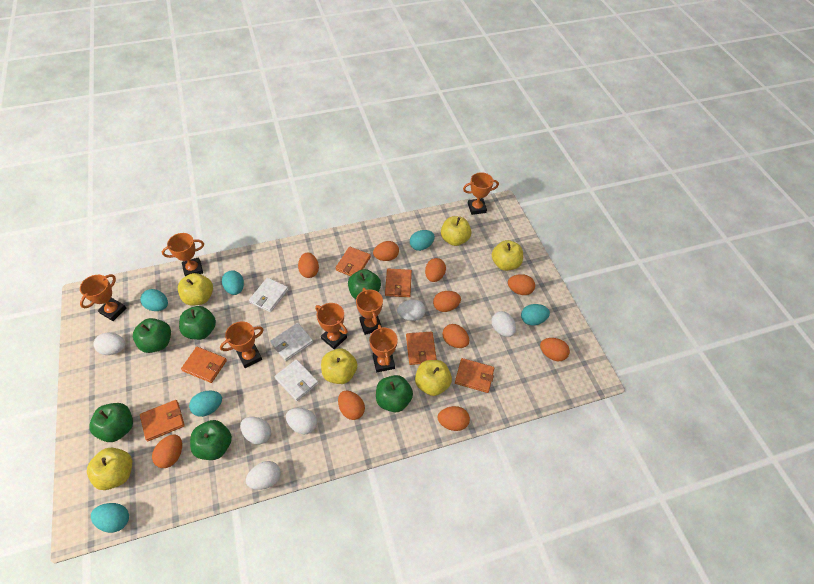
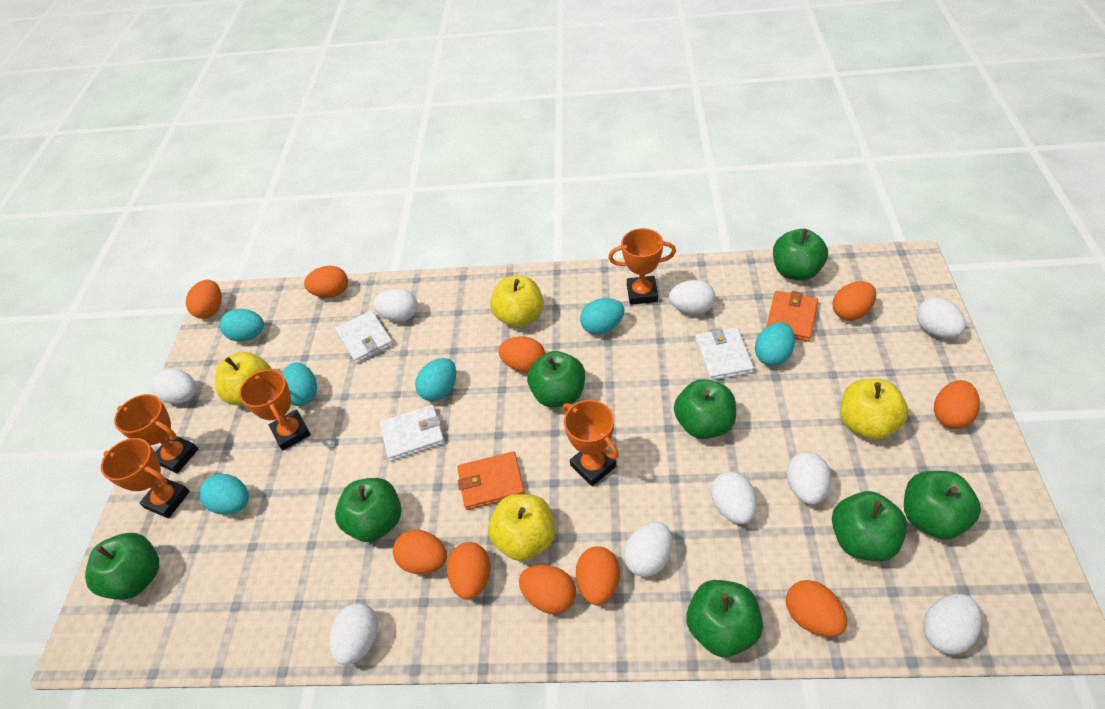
green apple: 6 -> 8
orange trophy: 7 -> 5
orange wallet: 6 -> 2
white egg: 6 -> 9
yellow apple: 6 -> 4

